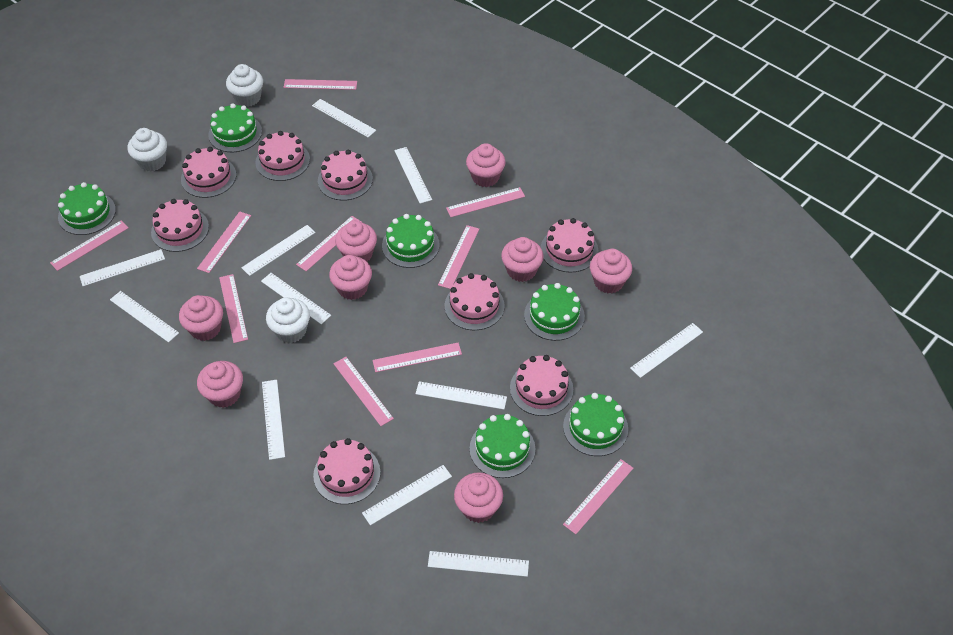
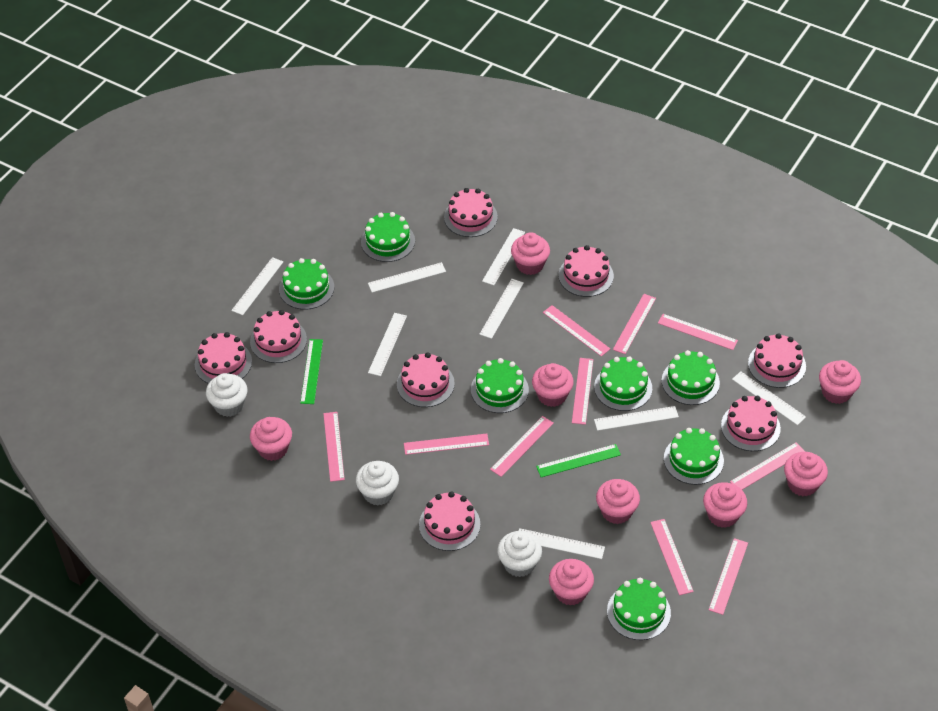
green cake: 6 -> 7
green ruler: 0 -> 2
white ruler: 11 -> 8

